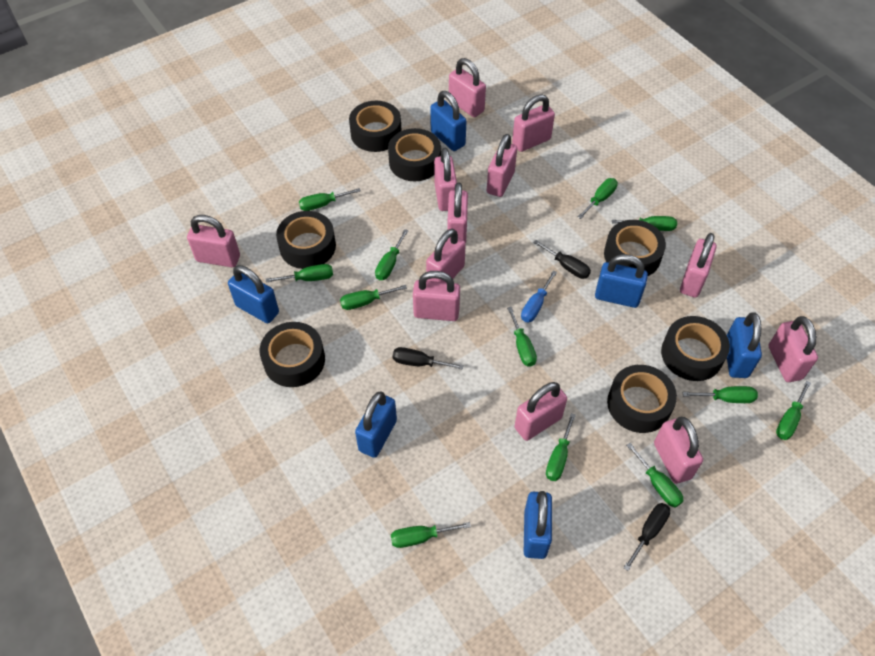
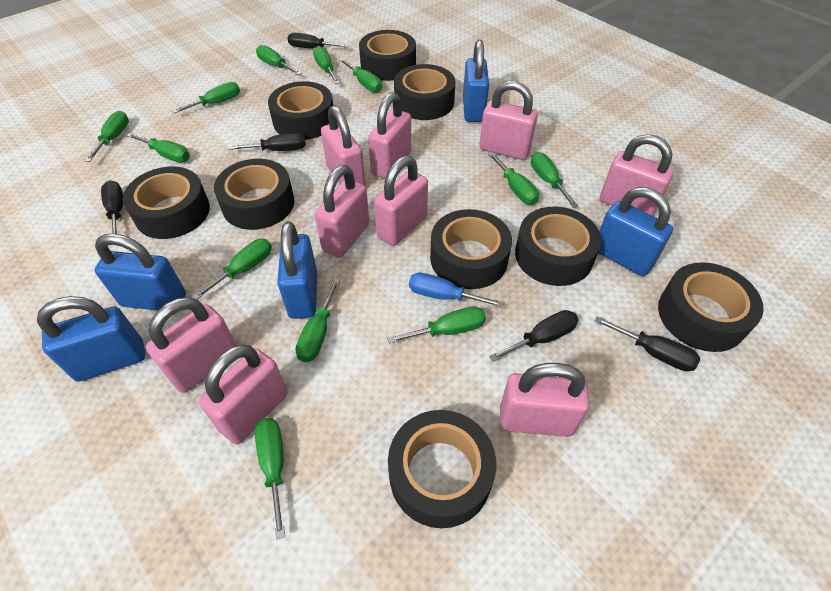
black screwdriver: 3 -> 5
black tape: 7 -> 9
blue padlock: 6 -> 5
pink padlock: 12 -> 9

